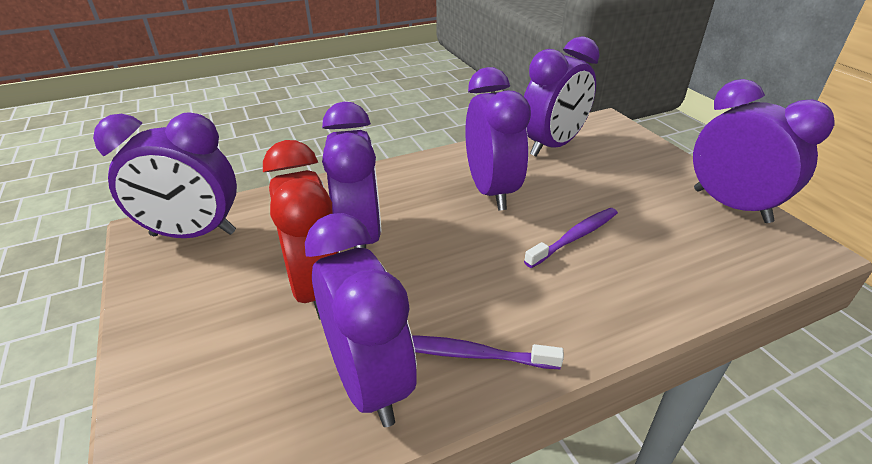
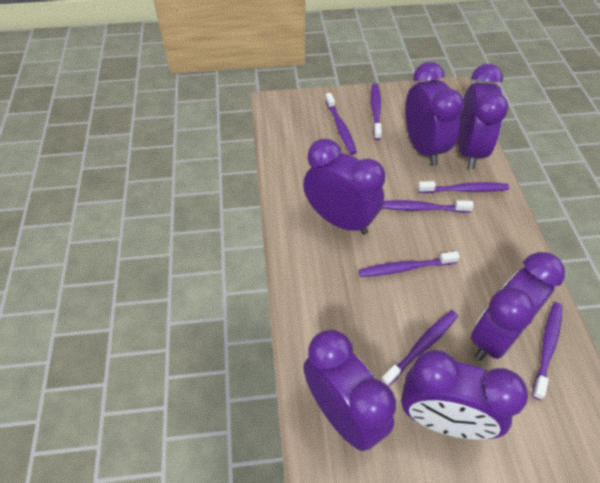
purple toothbrush: 2 -> 7
red clock: 1 -> 0

